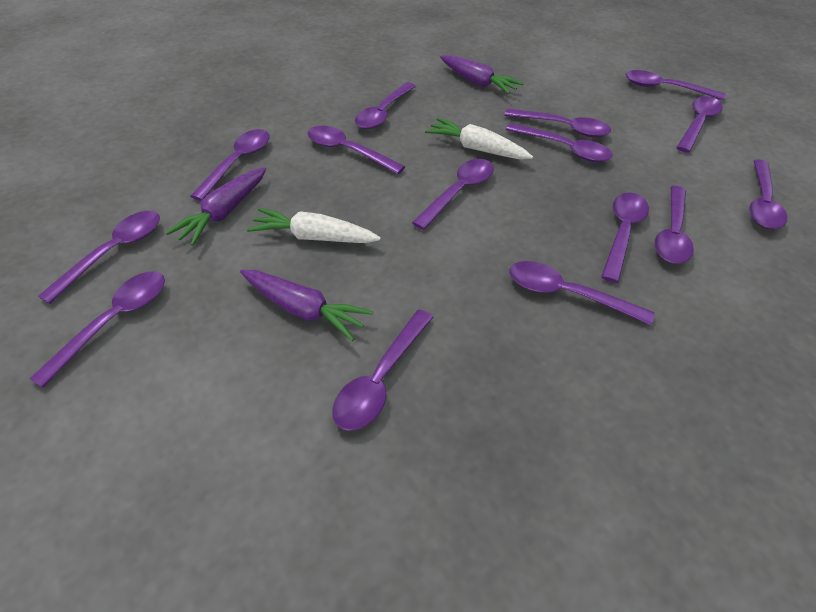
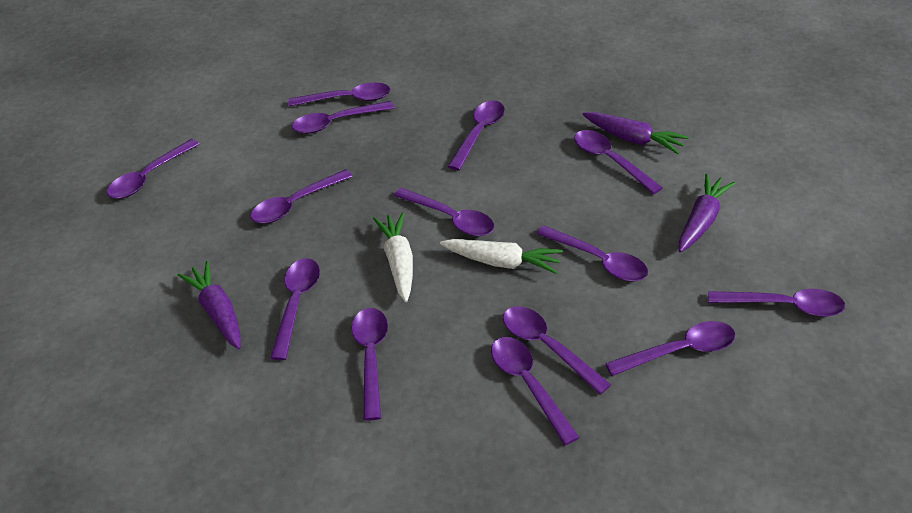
purple spoon: 15 -> 14

